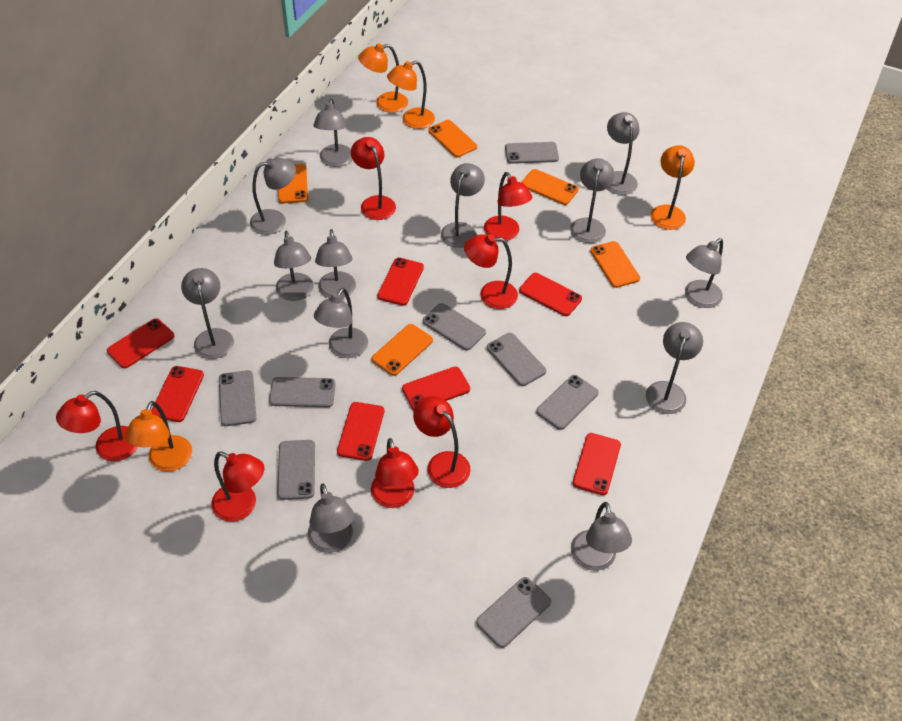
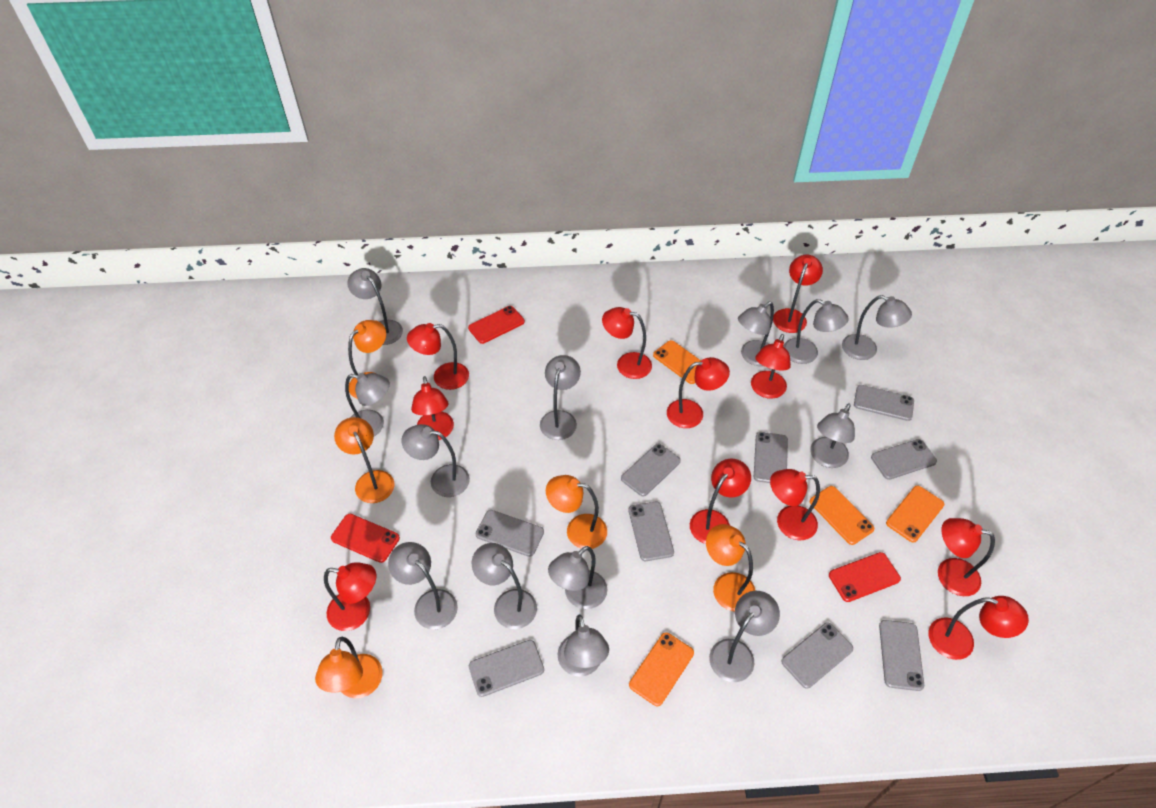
grey phone: 8 -> 9
orange lamp: 4 -> 5
orange phone: 5 -> 4
red lamp: 7 -> 11
red phone: 7 -> 3

